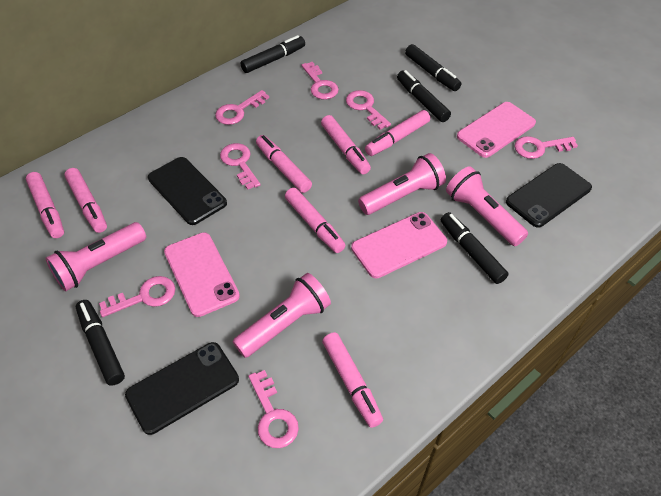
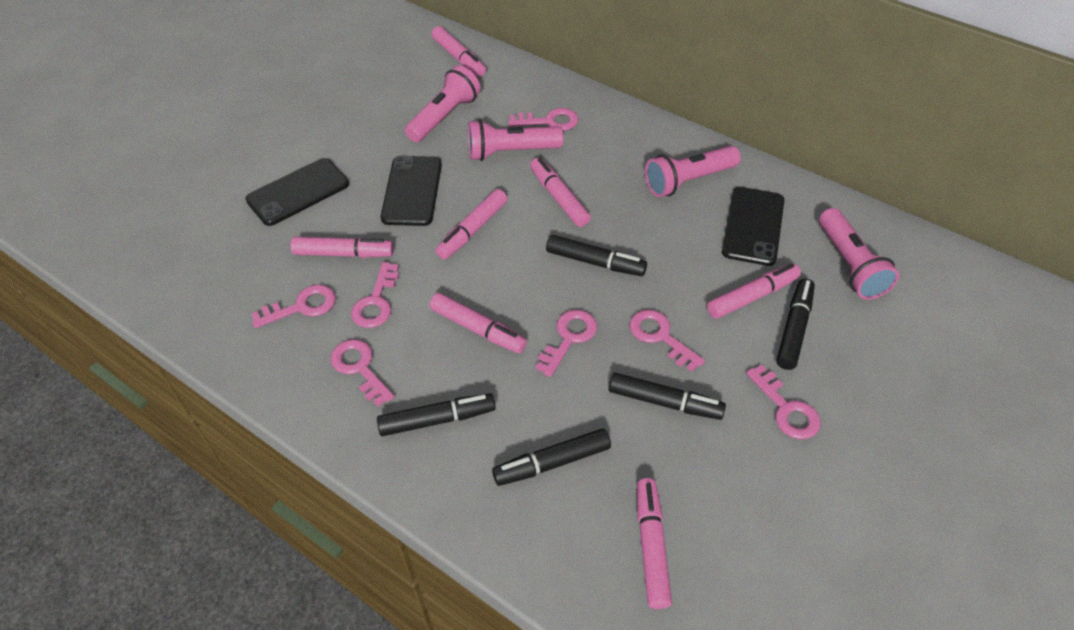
pink phone: 3 -> 0

